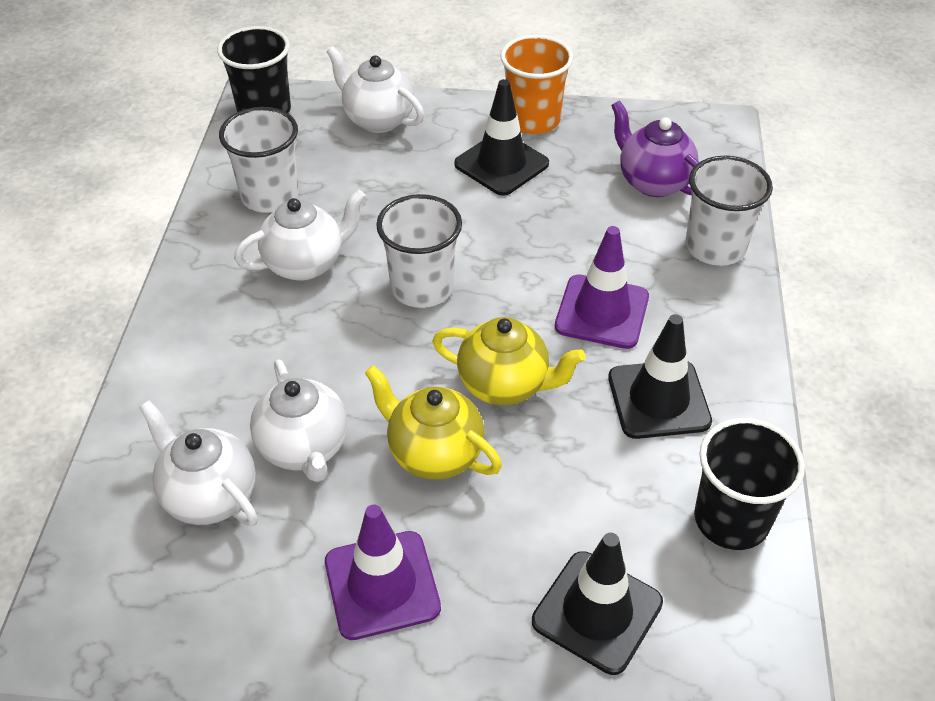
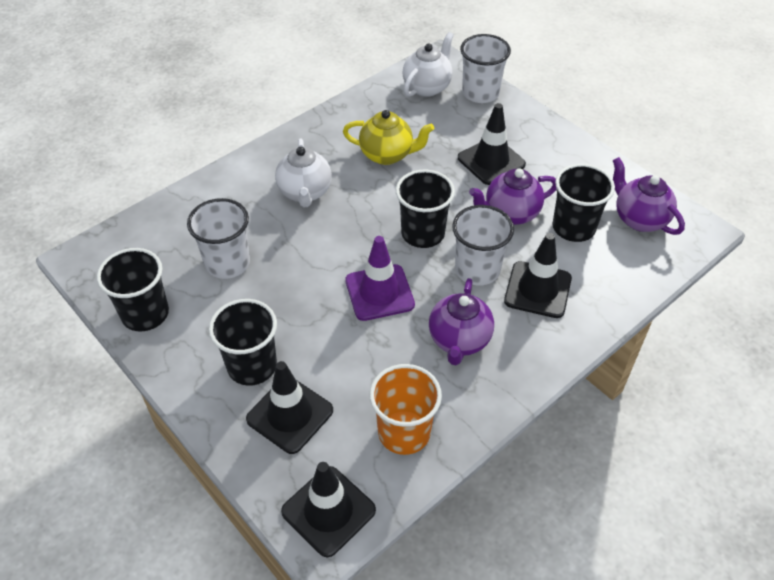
black cup: 2 -> 4
black traffic cone: 3 -> 4
purple teapot: 1 -> 3
purple traffic cone: 2 -> 1
white teapot: 4 -> 2
yellow teapot: 2 -> 1

